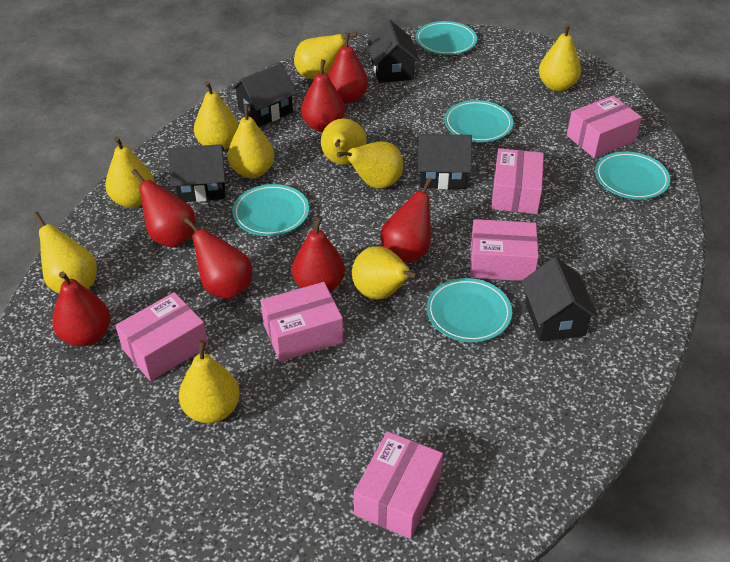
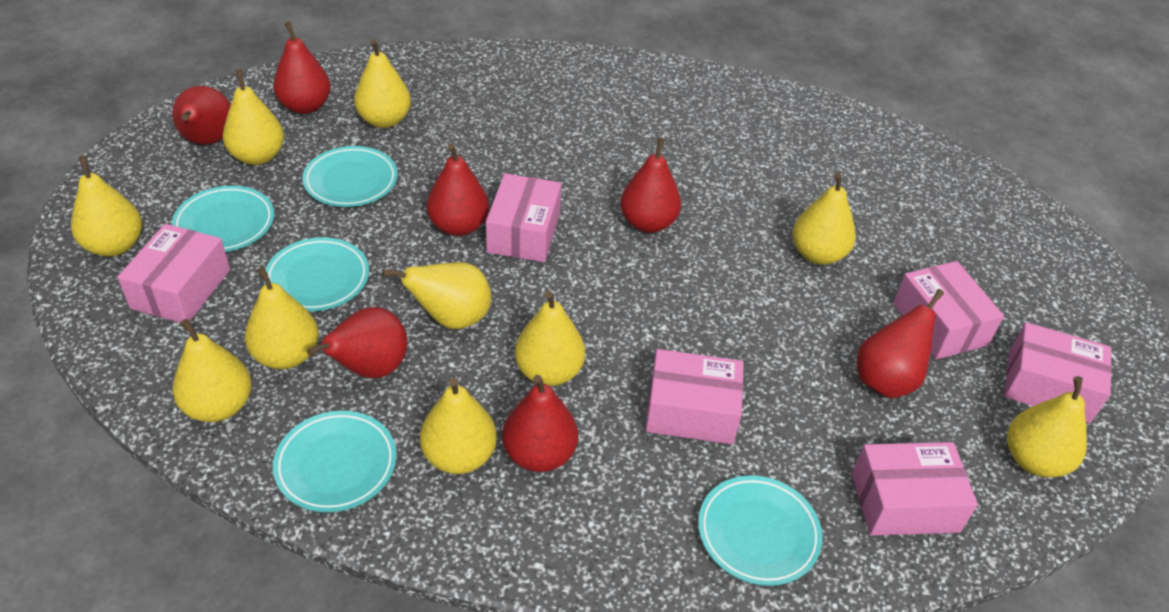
black house: 5 -> 0

